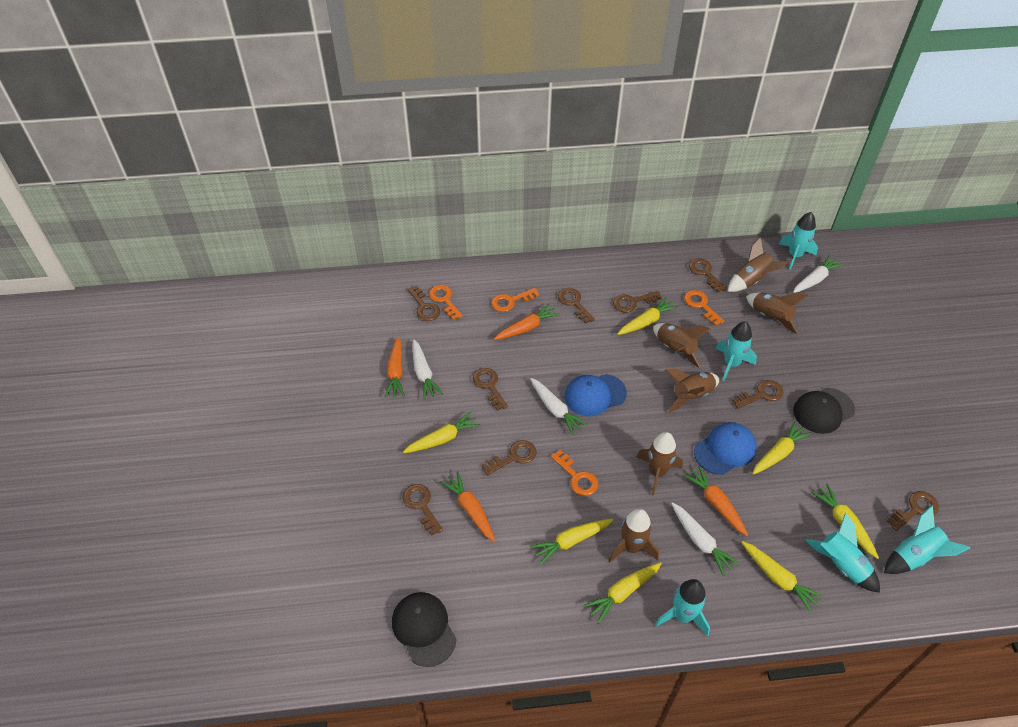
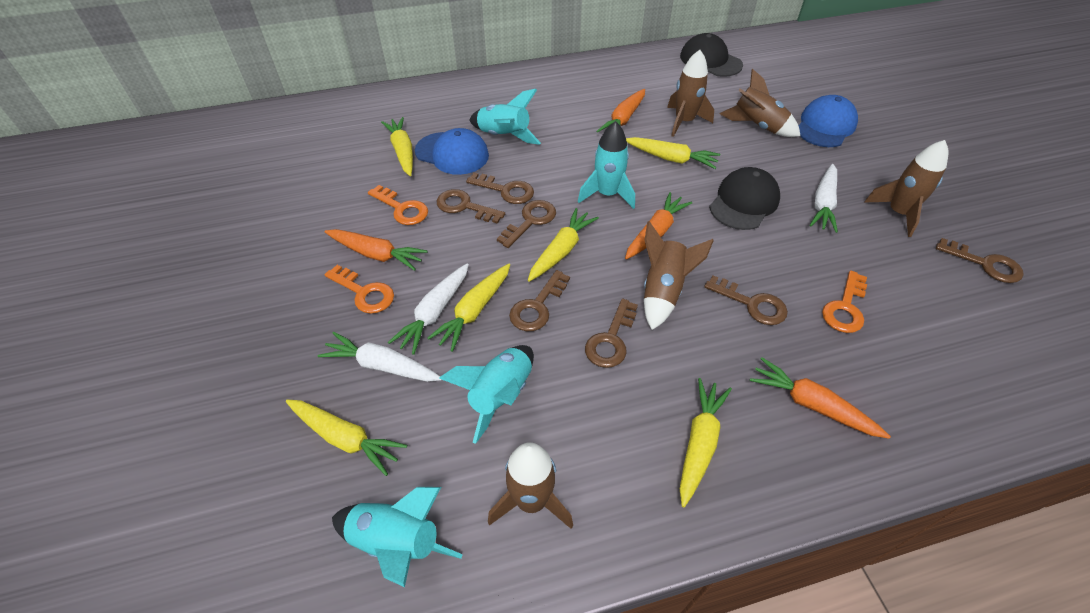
brown key: 9 -> 7
brown rocket: 6 -> 5
orange key: 4 -> 3
turquoise rocket: 5 -> 4
white carrot: 4 -> 3
yellow carrot: 7 -> 6

